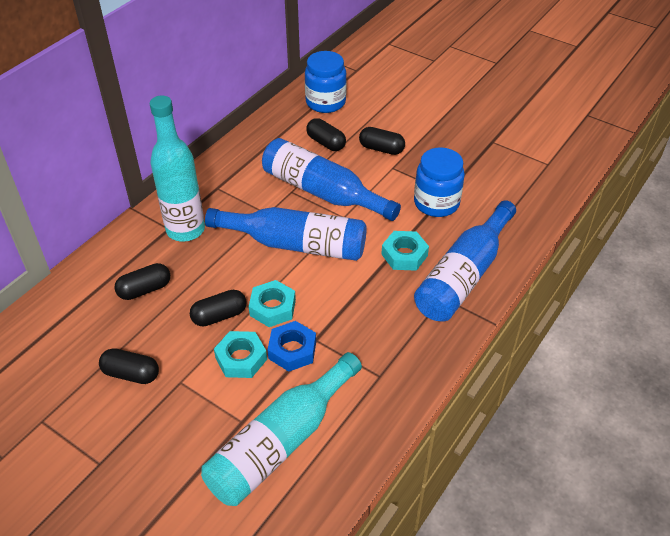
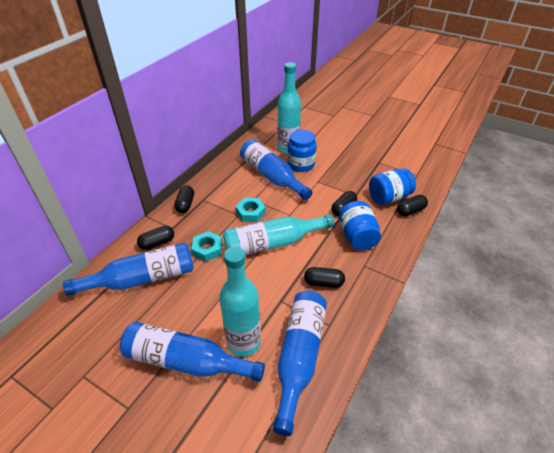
blue bottle: 3 -> 4
blue jar: 2 -> 3
blue nut: 1 -> 0
turquoise bottle: 2 -> 3
turquoise nut: 3 -> 2

